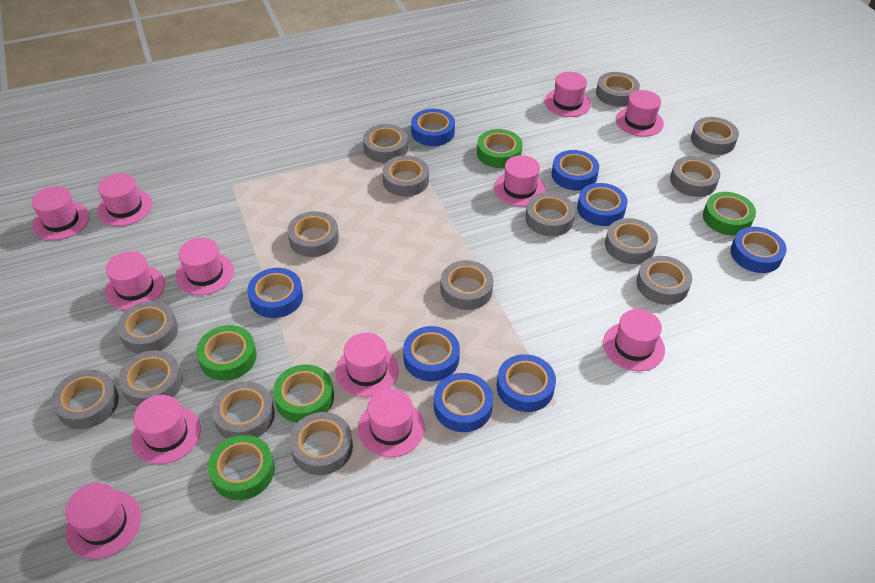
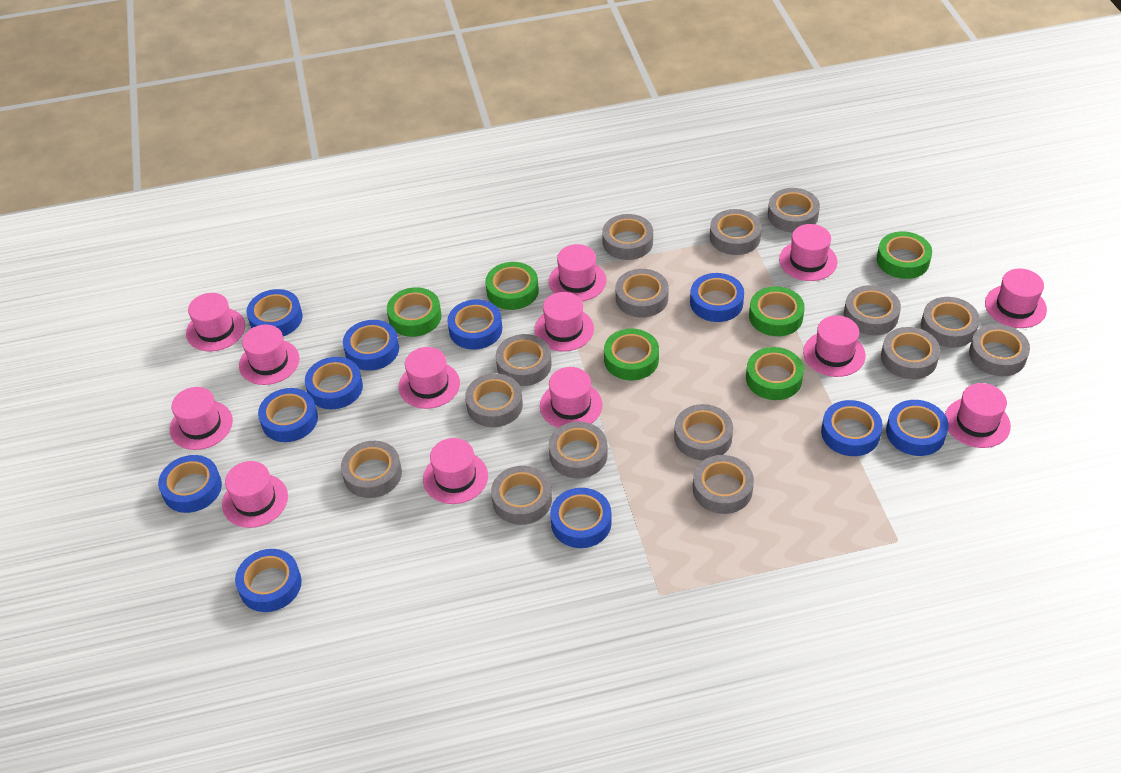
blue tape: 8 -> 11
green tape: 5 -> 6
pink hat: 12 -> 13

